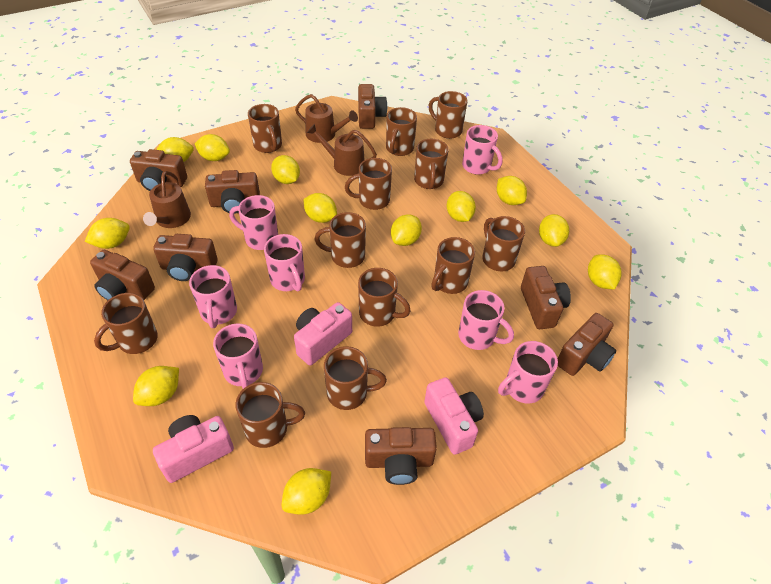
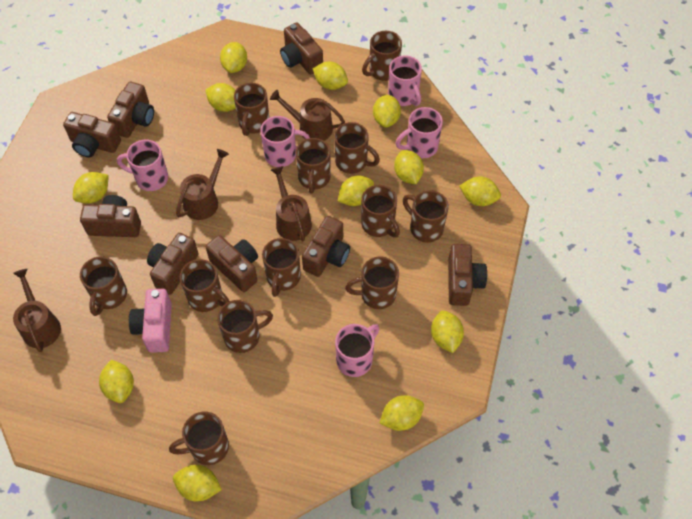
brown watering can: 3 -> 4
pink camera: 3 -> 1
pink mug: 7 -> 5

